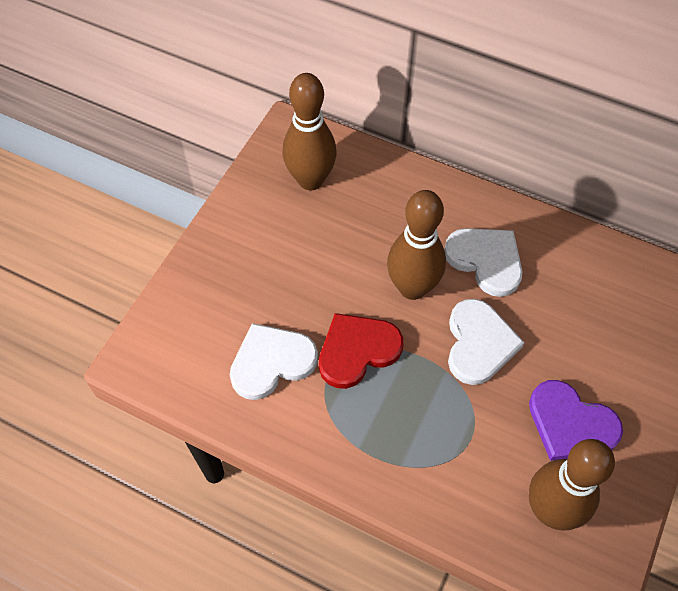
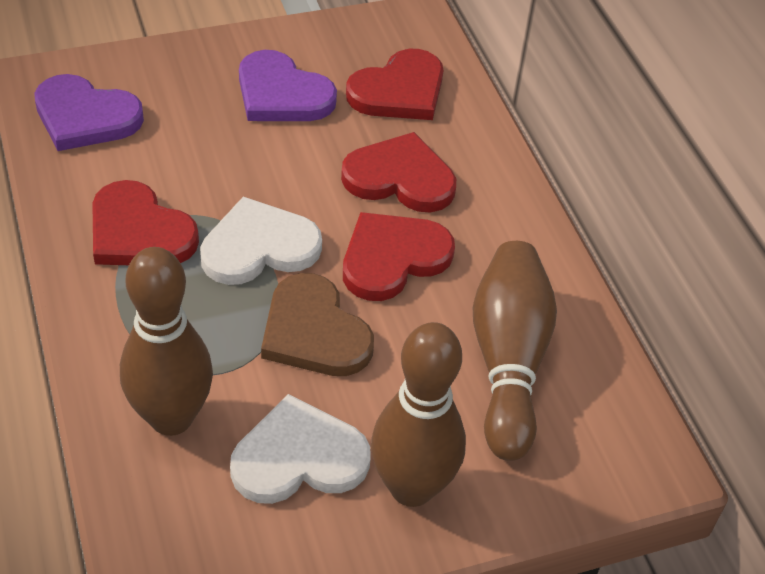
brown heart: 0 -> 1
purple heart: 1 -> 2
red heart: 1 -> 4
white heart: 3 -> 2

